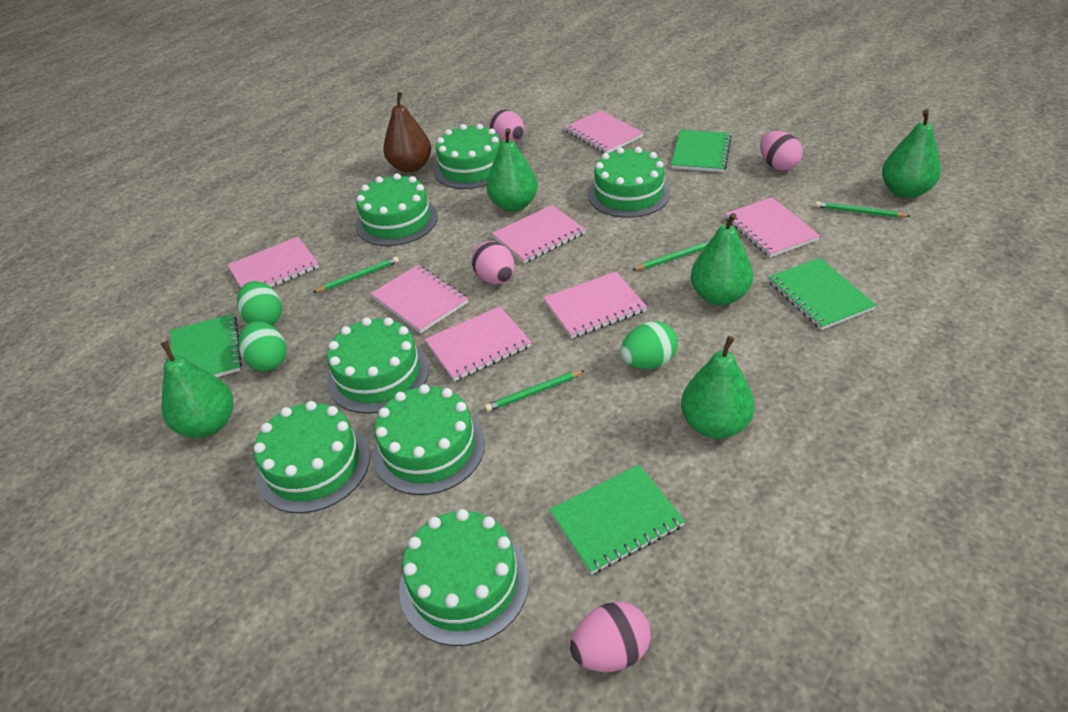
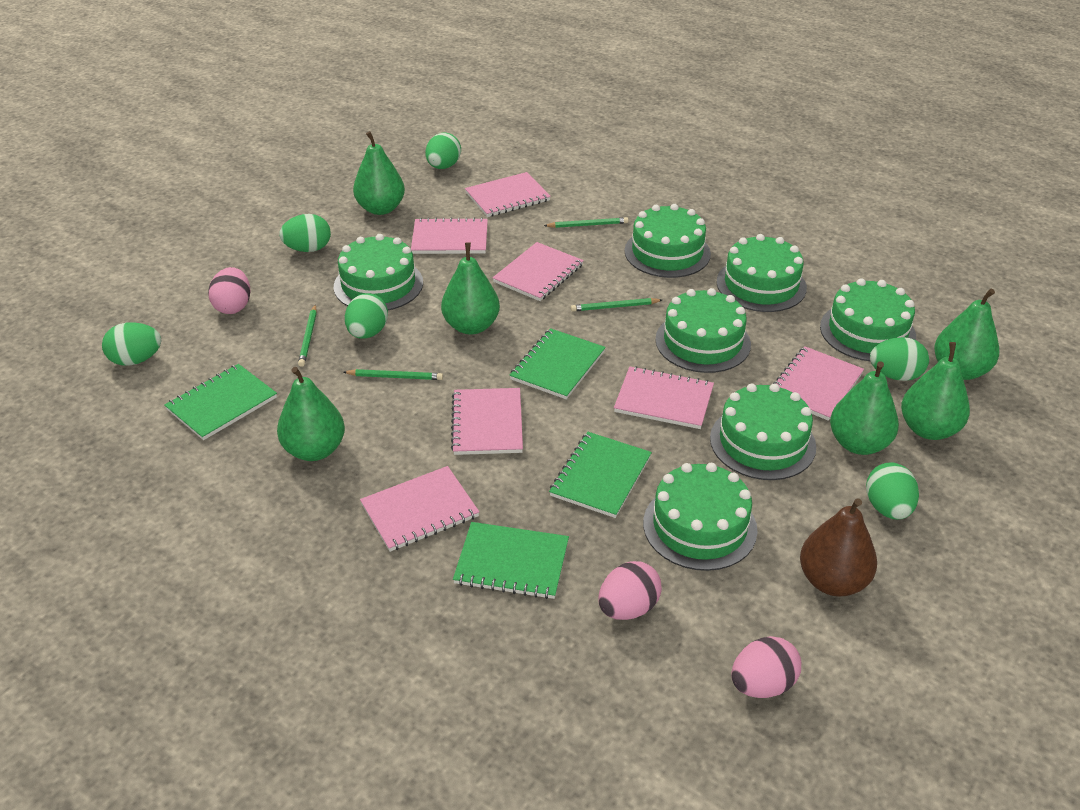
green egg: 3 -> 6
green pear: 5 -> 6
pink egg: 4 -> 3

